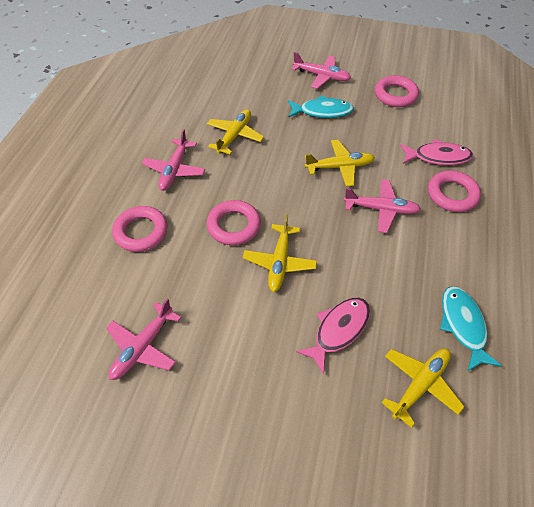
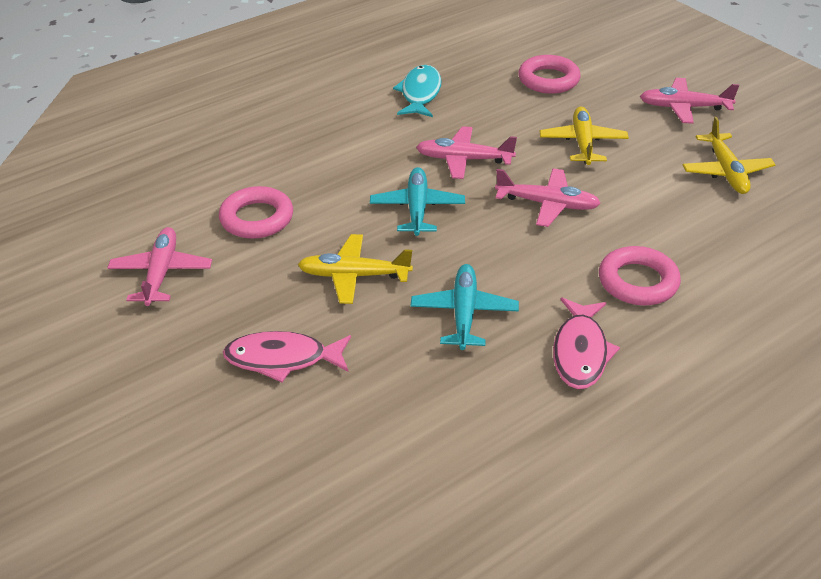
pink ring: 4 -> 3
turquoise fish: 2 -> 1
turquoise plane: 0 -> 2
yellow plane: 4 -> 3

